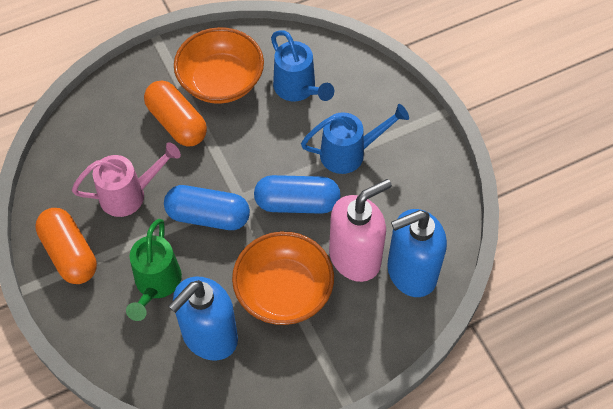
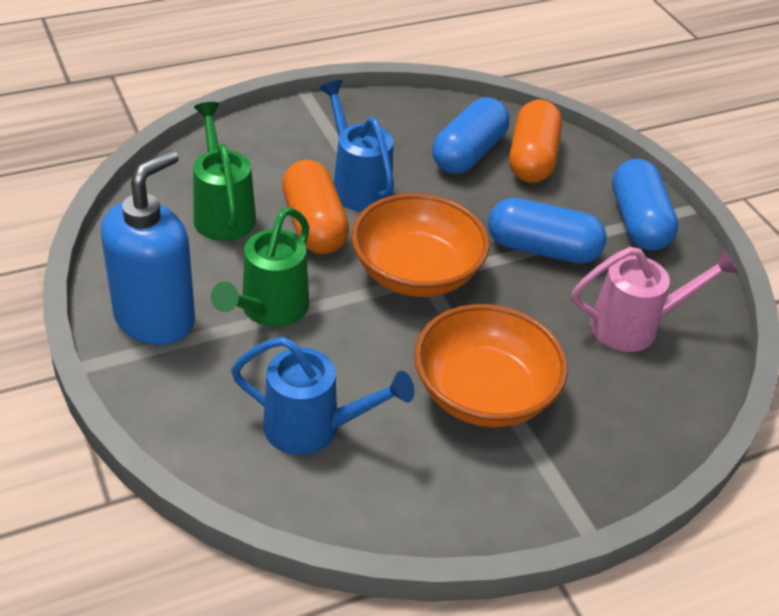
blue capsule: 2 -> 3
blue soap dispenser: 2 -> 1
green watering can: 1 -> 2
pink soap dispenser: 1 -> 0

